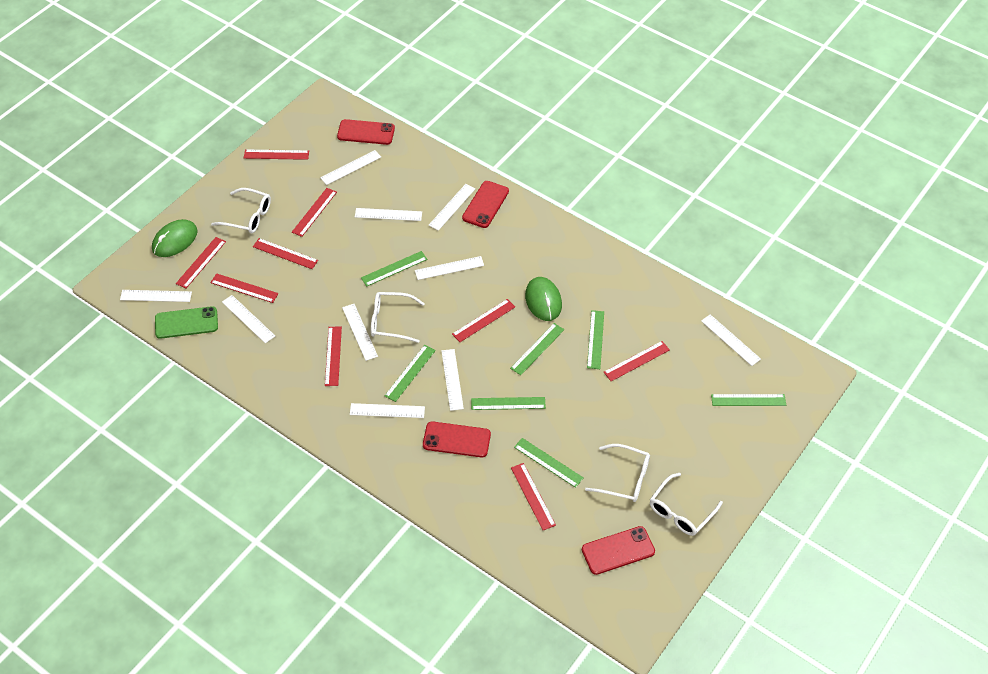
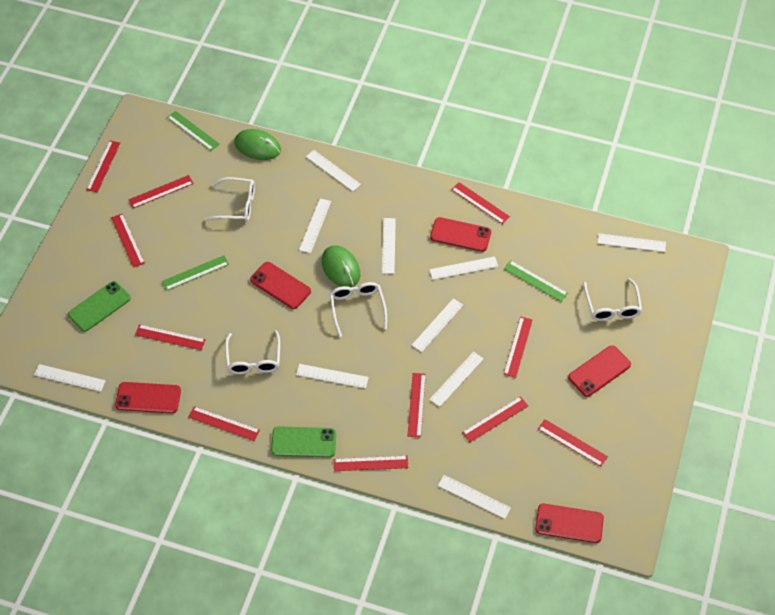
green phone: 1 -> 2
green ruler: 7 -> 3
red phone: 4 -> 5
red ruler: 9 -> 11

